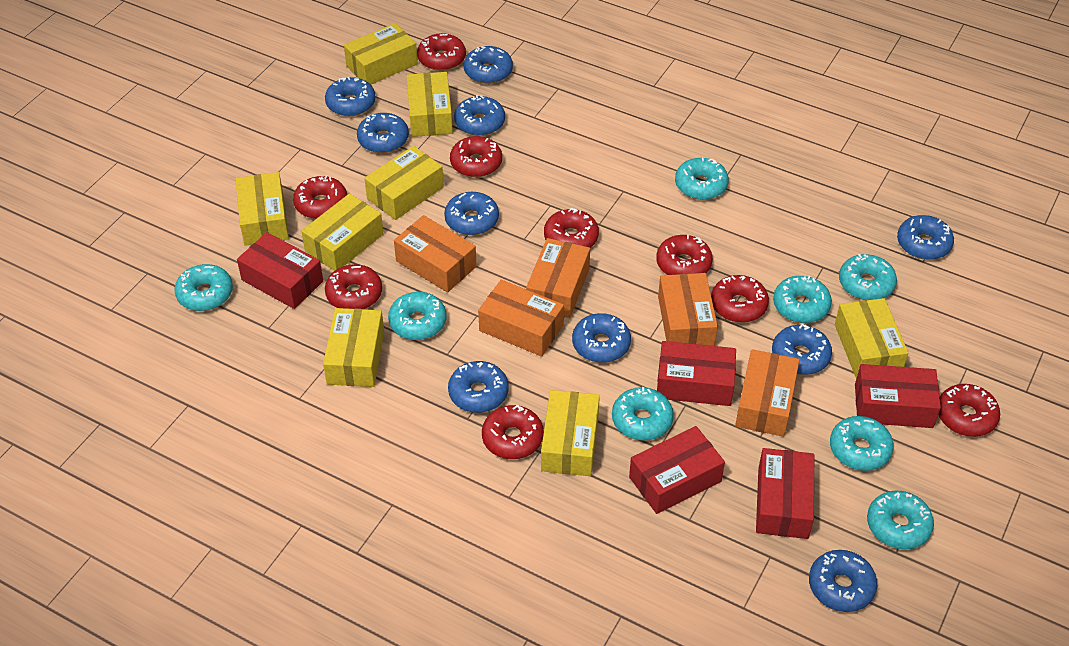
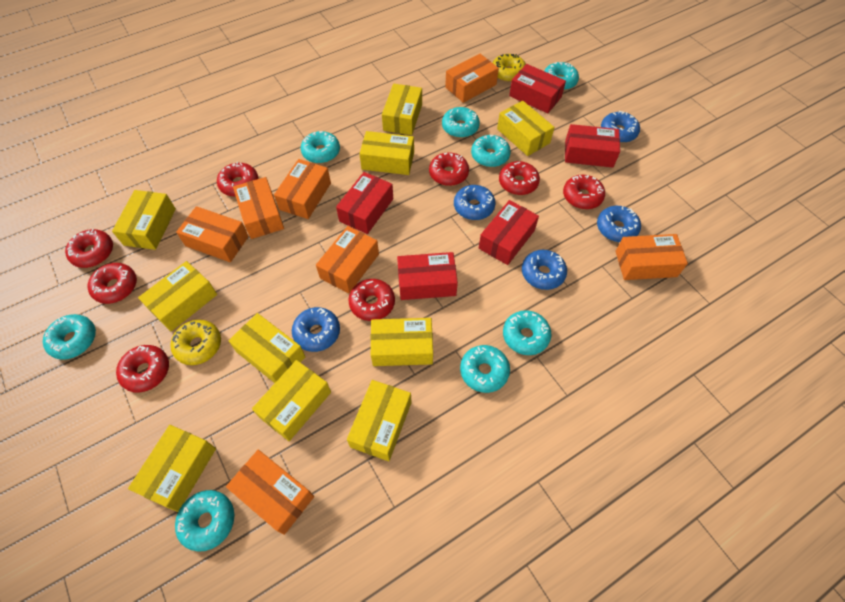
blue donut: 10 -> 5
orange box: 5 -> 7
red donut: 9 -> 8
yellow box: 8 -> 10
yellow donut: 0 -> 2

